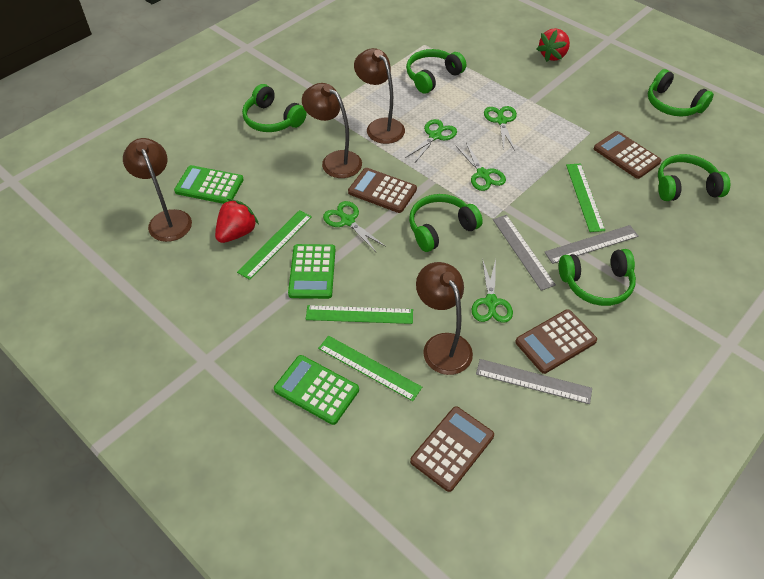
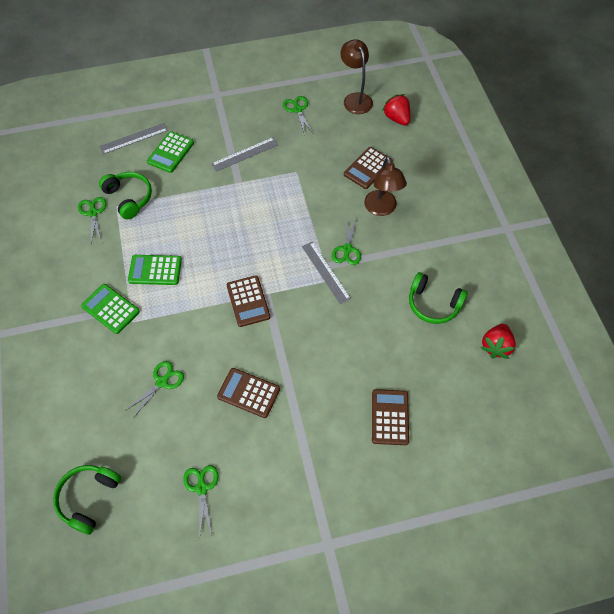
brown lamp: 4 -> 2
green headphones: 6 -> 3
green ruler: 4 -> 0

